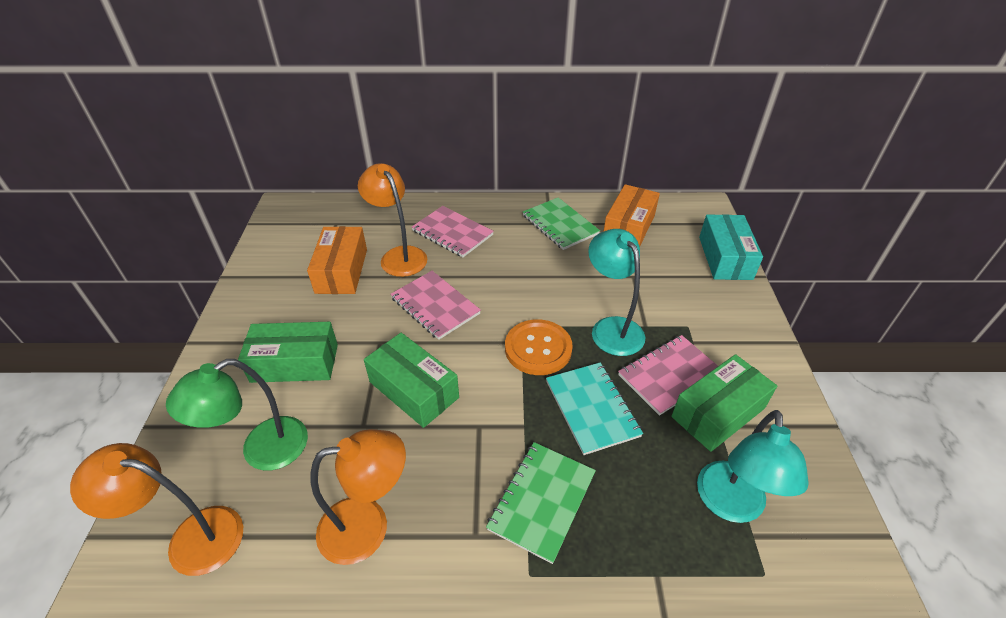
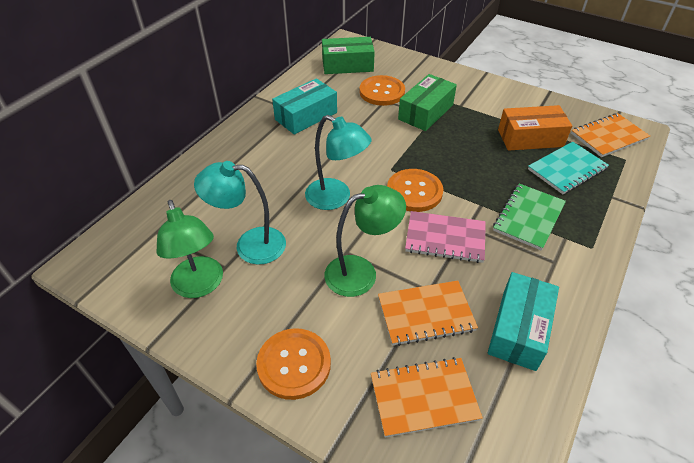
green box: 3 -> 2
green lamp: 1 -> 2
green notebook: 2 -> 1
orange box: 2 -> 1
orange button: 1 -> 3
orange lamp: 3 -> 0
orange notebook: 0 -> 3
pink notebook: 3 -> 1
turquoise box: 1 -> 2

